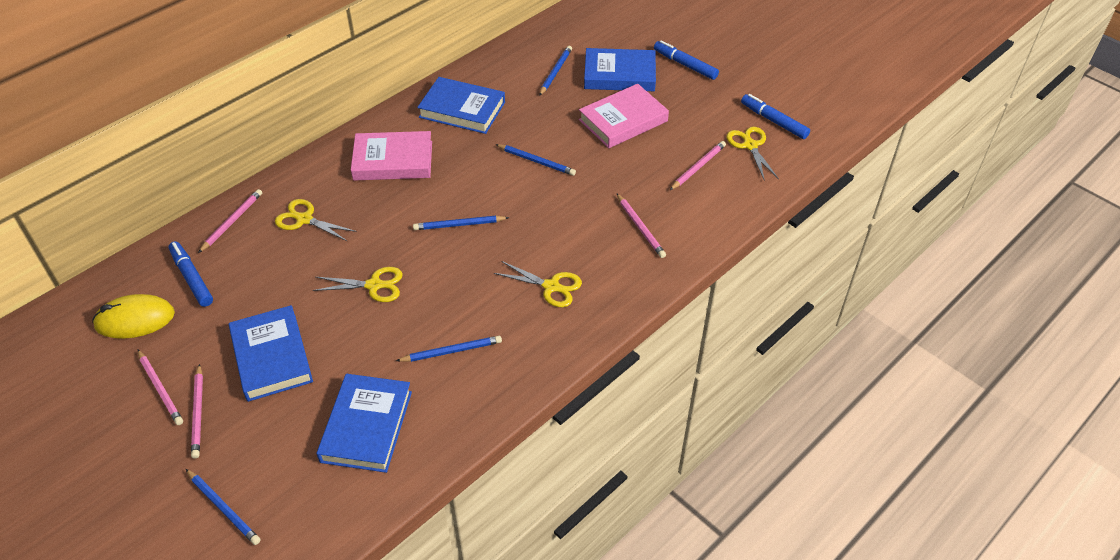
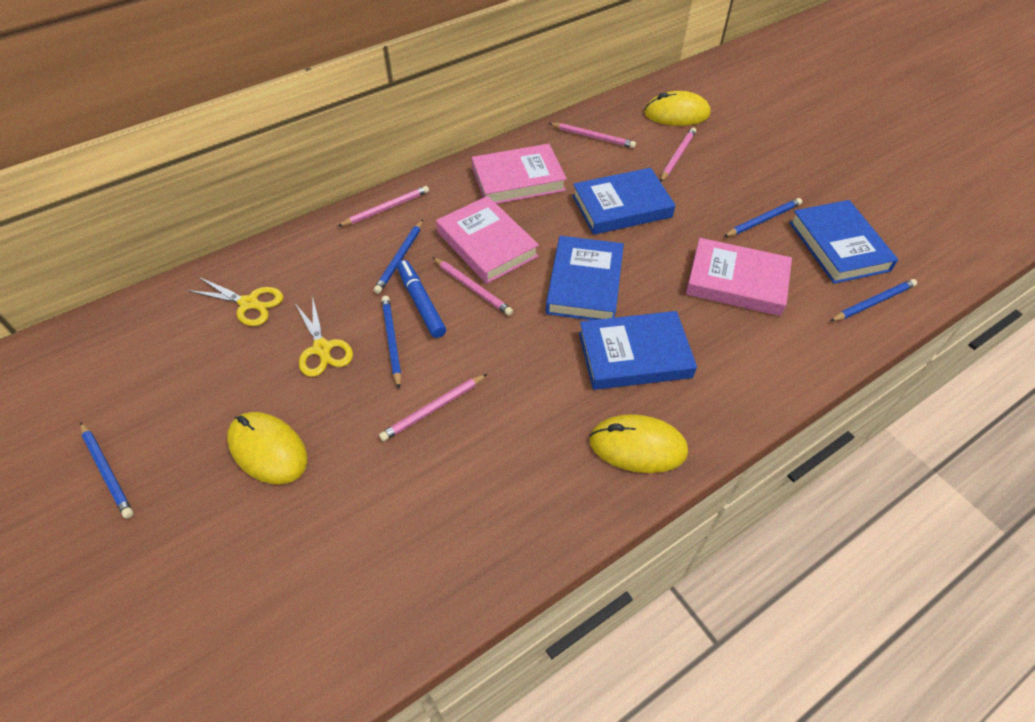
blue marker: 3 -> 1
pink book: 2 -> 3
yellow mouse: 1 -> 3
yellow scissors: 4 -> 2

